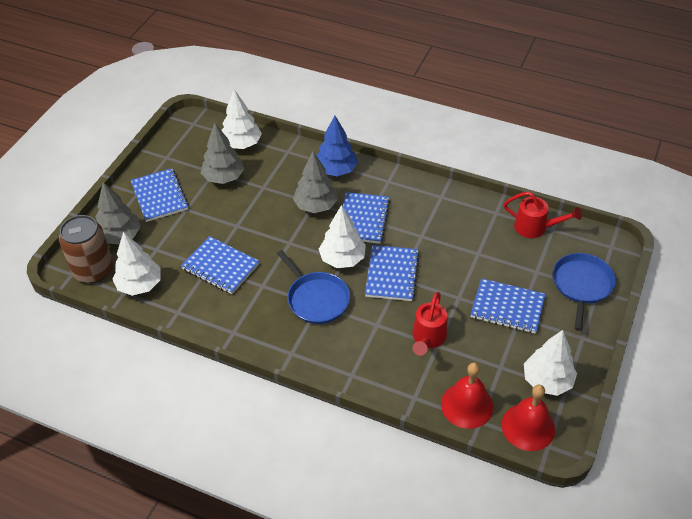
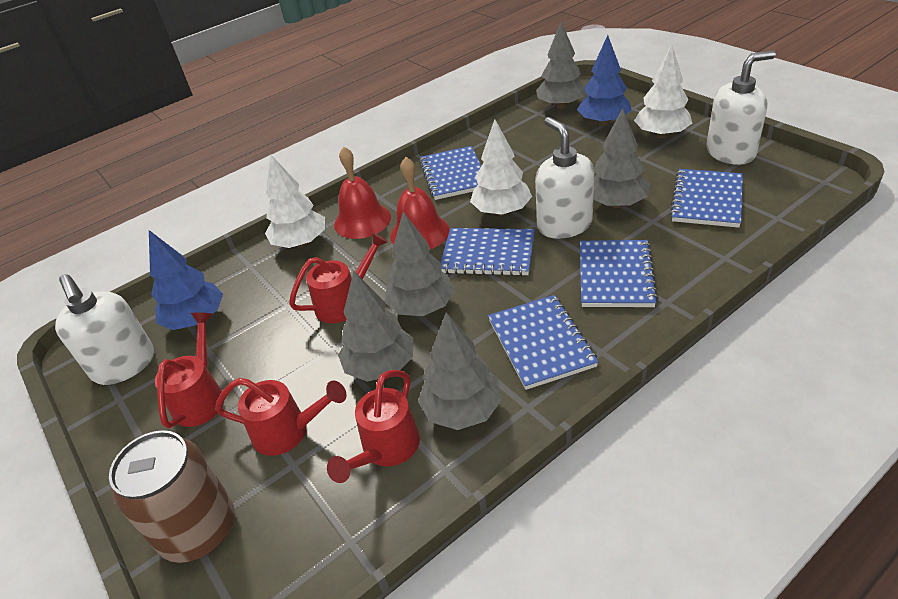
blue pan: 2 -> 0
blue tree: 1 -> 2
grey tree: 3 -> 5
red watering can: 2 -> 4
white soap dispenser: 0 -> 3
white tree: 4 -> 3

